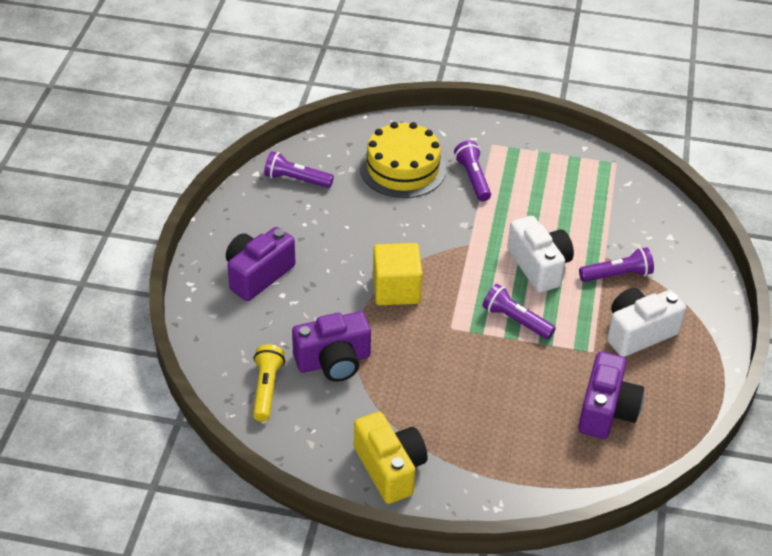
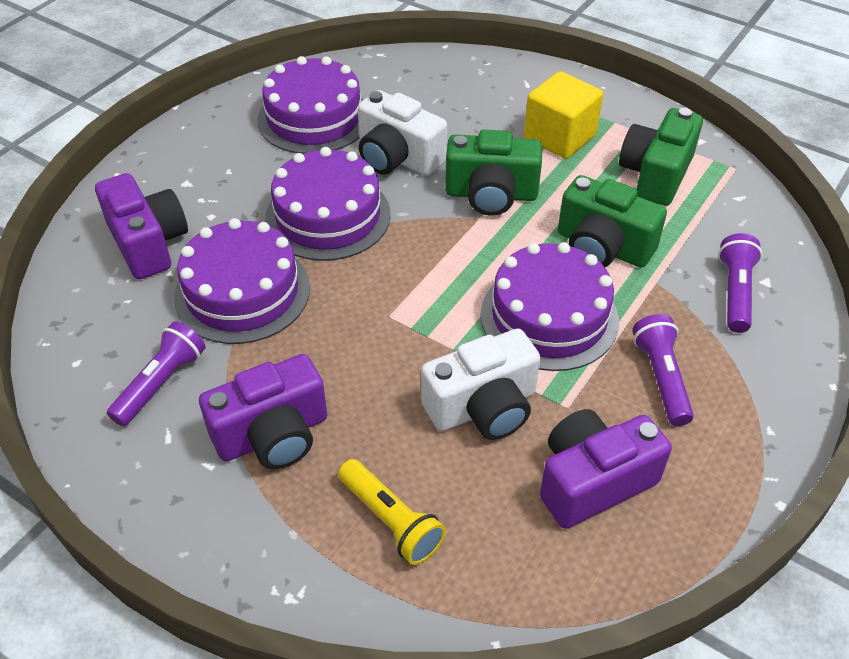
green camera: 0 -> 3
purple cake: 0 -> 4
purple flashlight: 4 -> 3
yellow cake: 1 -> 0
yellow camera: 1 -> 0

